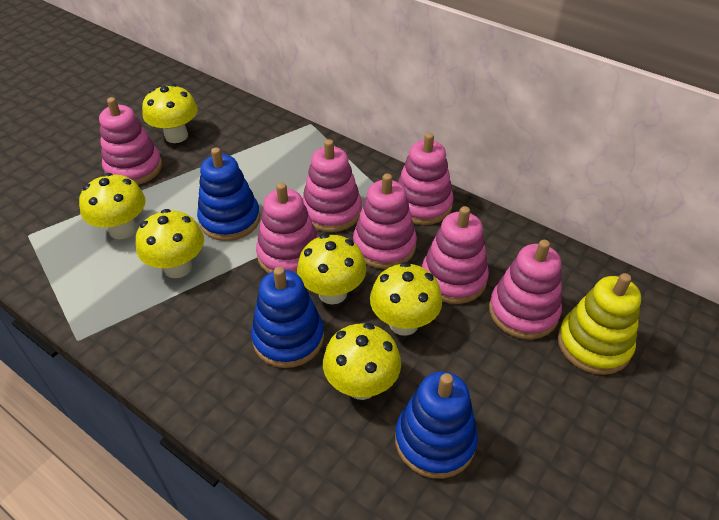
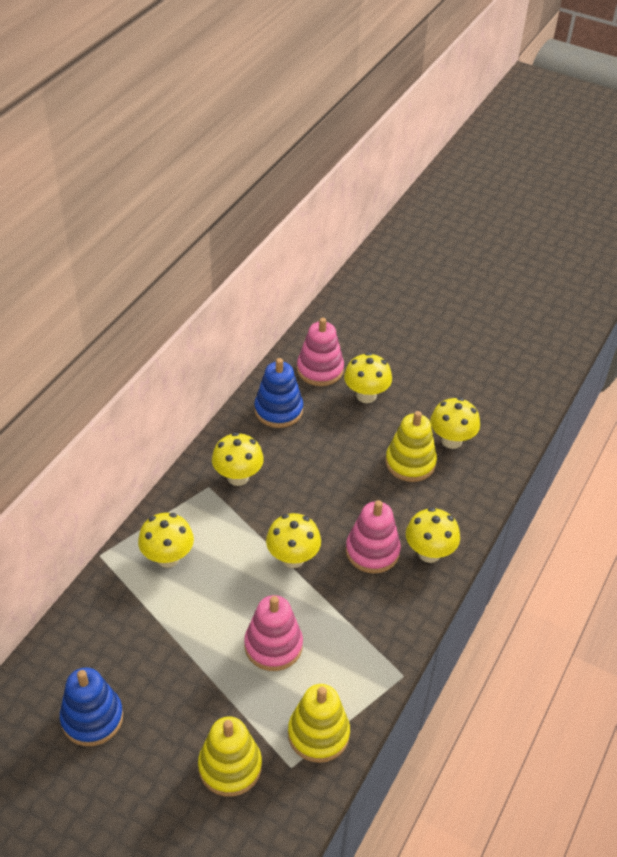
blue stacking toy: 3 -> 2
pink stacking toy: 7 -> 3
yellow stacking toy: 1 -> 3

